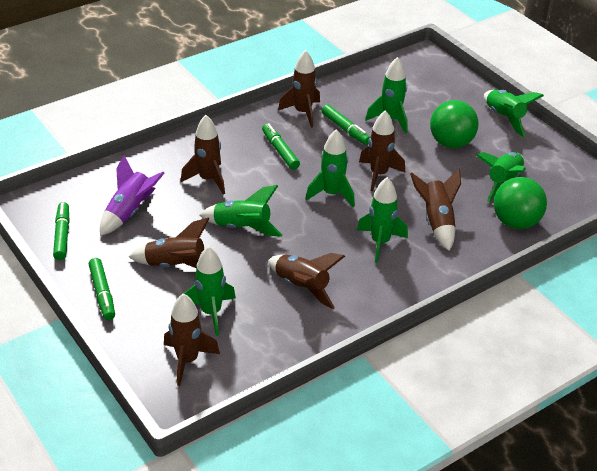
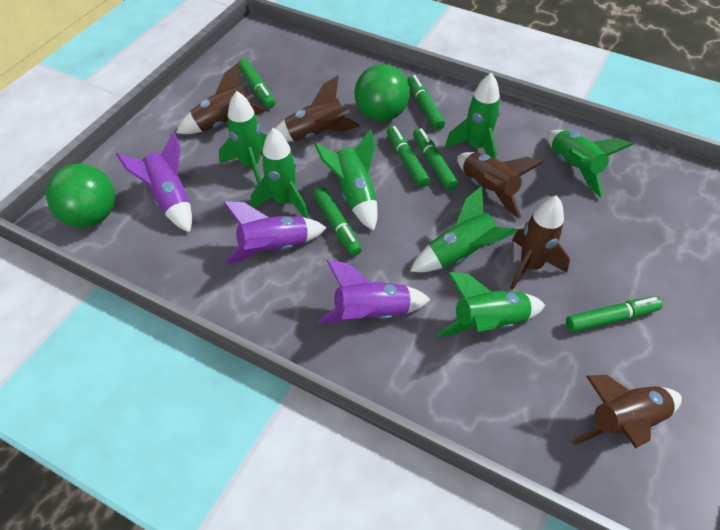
brown rocket: 7 -> 5
green marker: 4 -> 6
purple rocket: 1 -> 3

